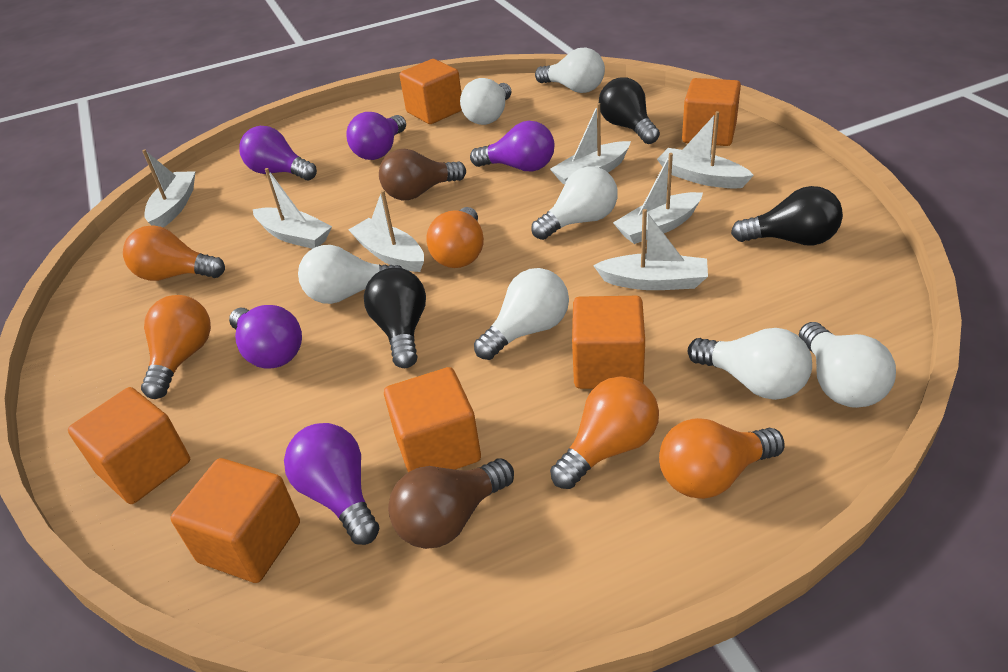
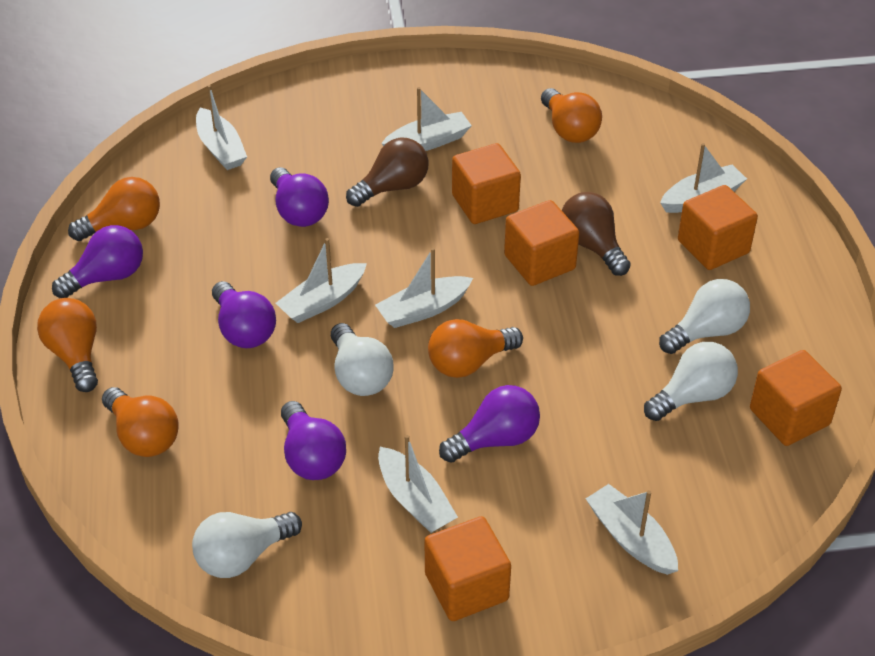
black light bulb: 3 -> 0
orange cube: 6 -> 5
white light bulb: 7 -> 4

